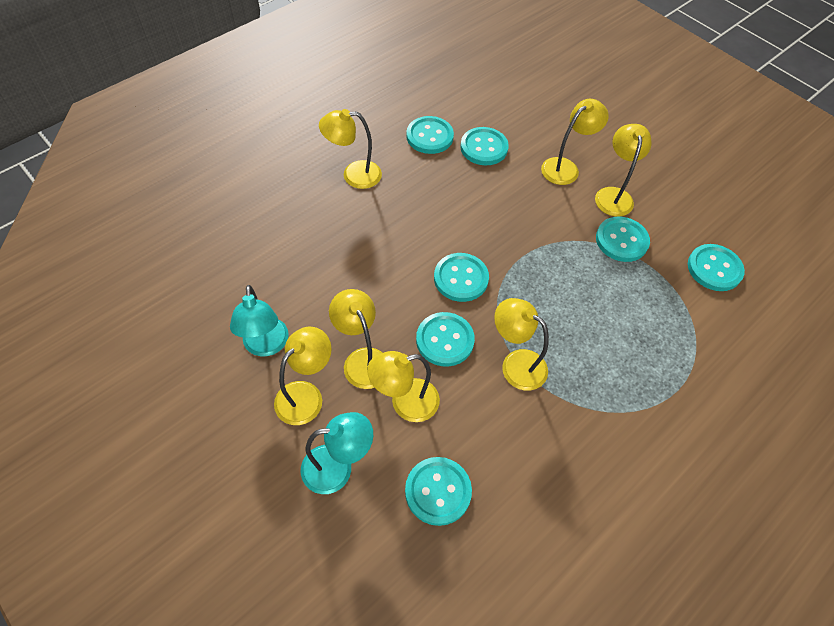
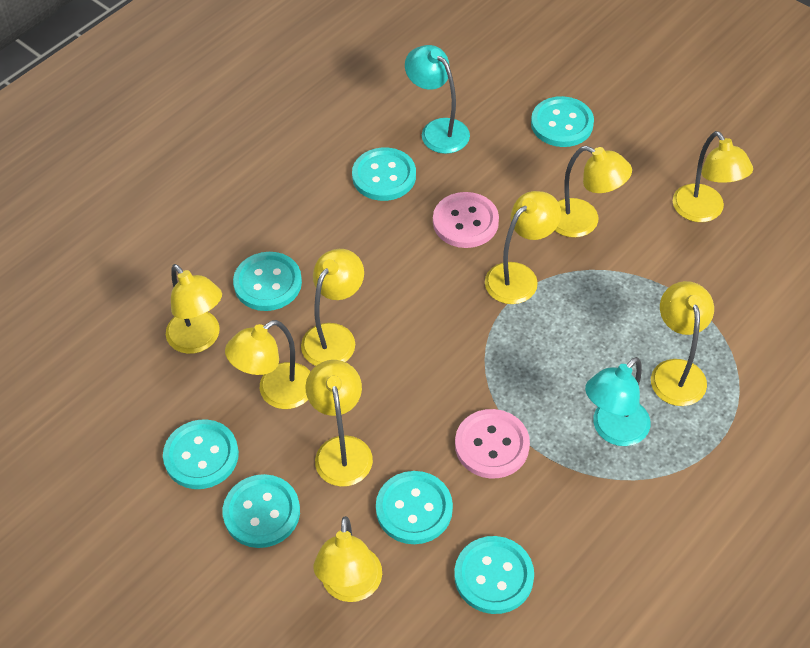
pink button: 0 -> 2
yellow lamp: 7 -> 9

